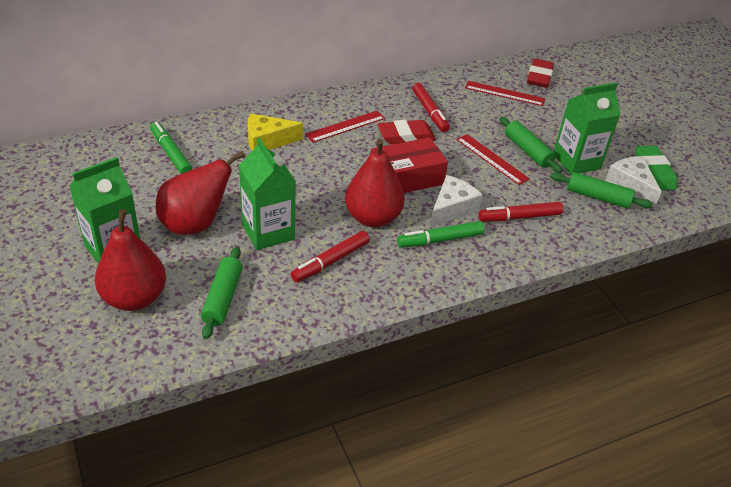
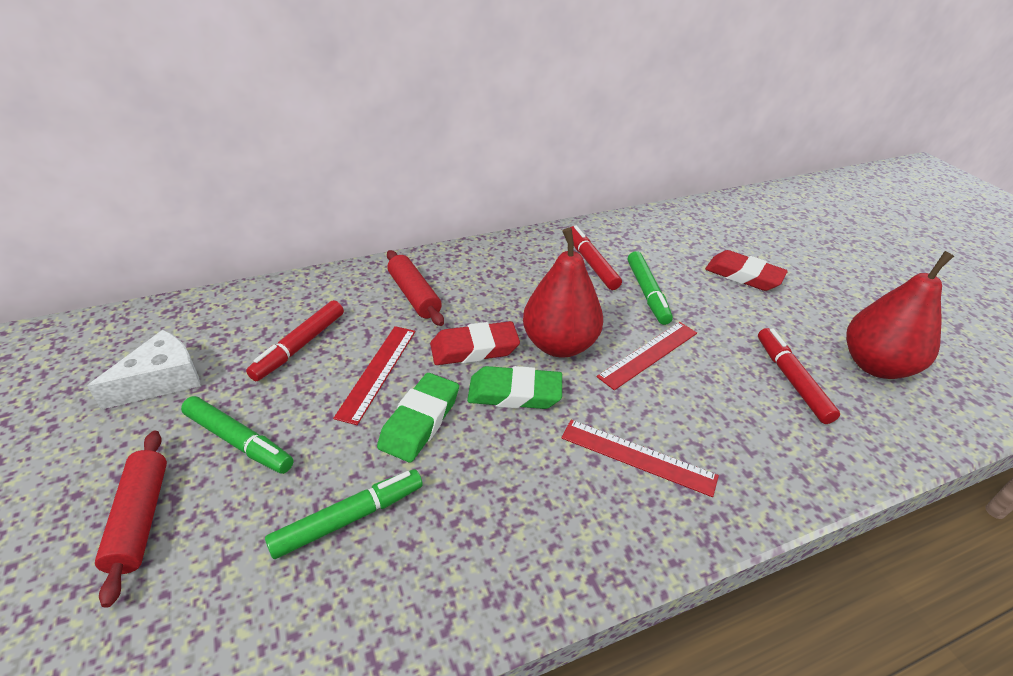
green carton: 3 -> 0
green eraser: 1 -> 2
green marker: 2 -> 3
green rolling pin: 3 -> 0
red box: 1 -> 0
red pear: 3 -> 2
red rolling pin: 0 -> 2
white cheese: 2 -> 1
yellow cheese: 1 -> 0

